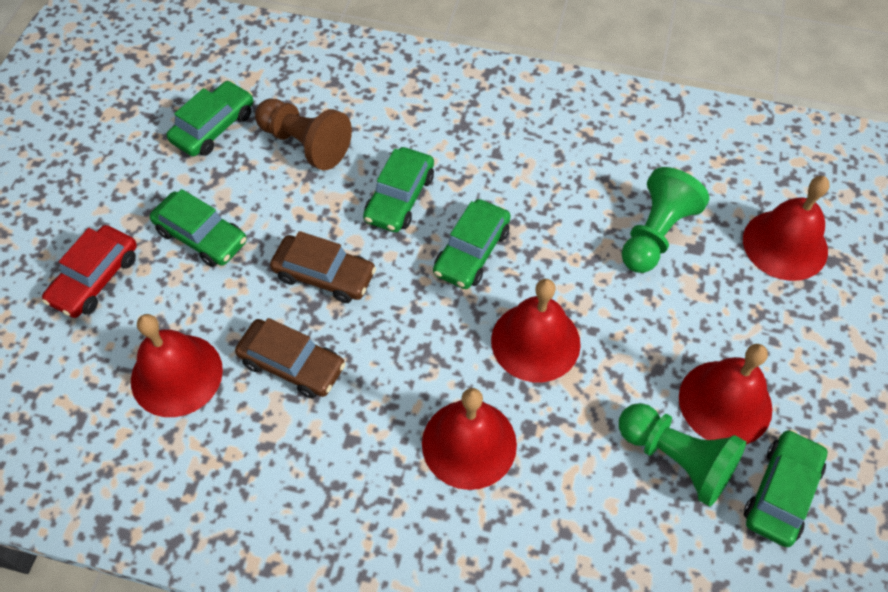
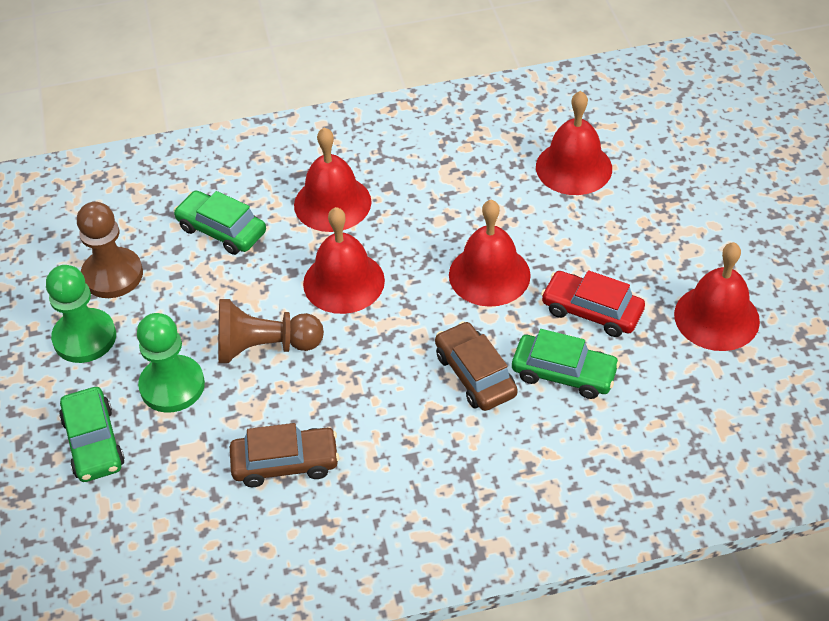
brown pawn: 1 -> 2
green car: 5 -> 3

